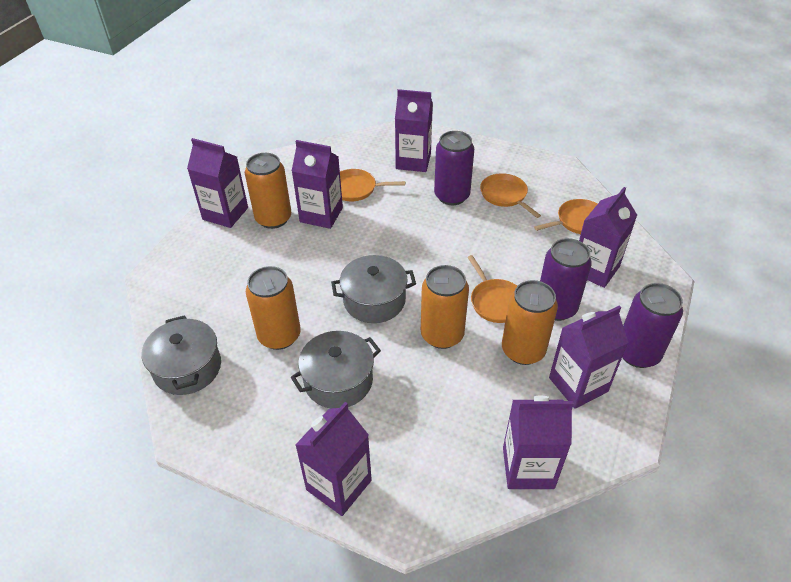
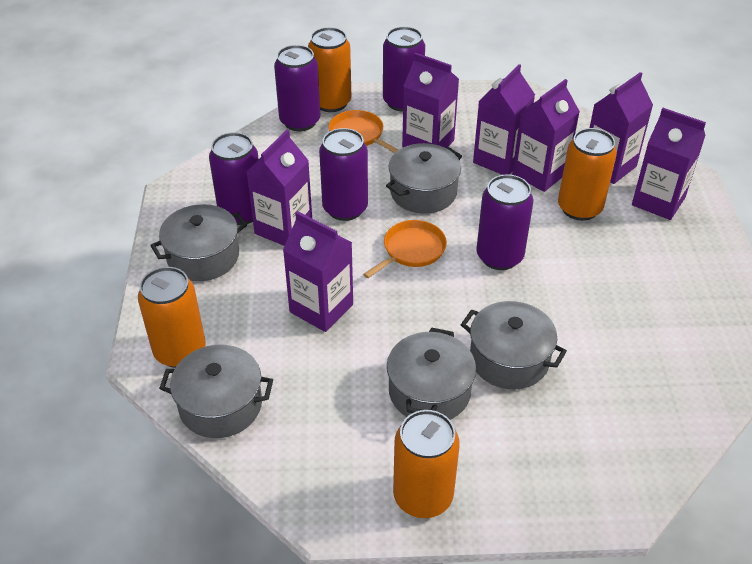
grey pot: 3 -> 5
orange pan: 4 -> 2
purple can: 3 -> 5

